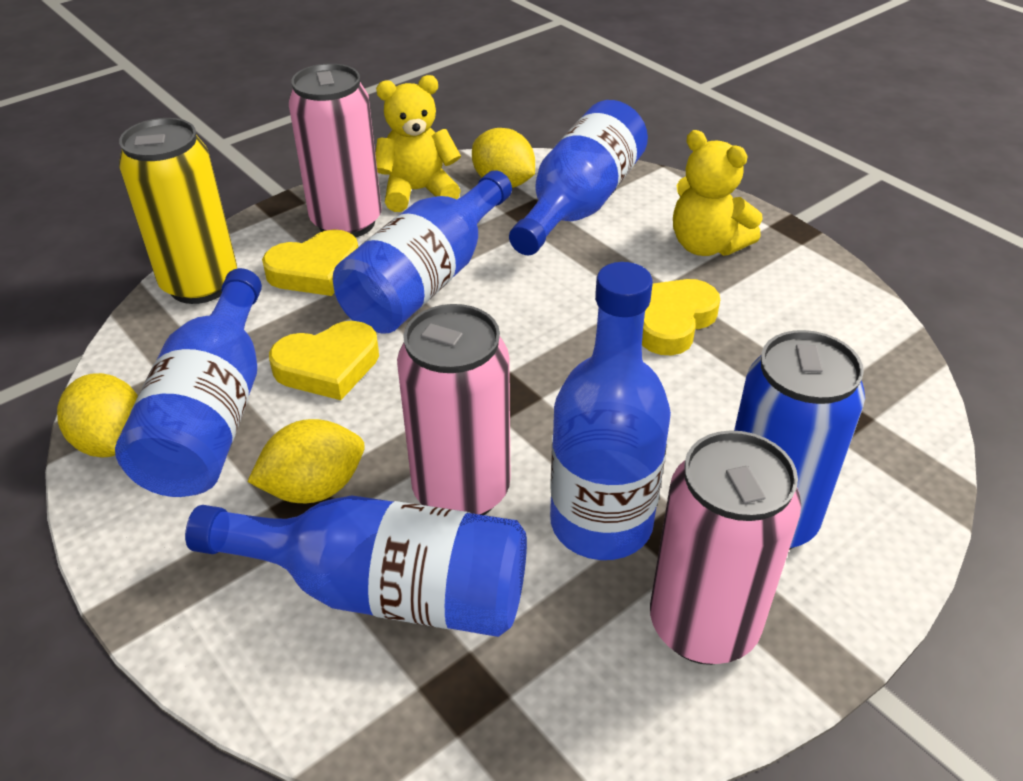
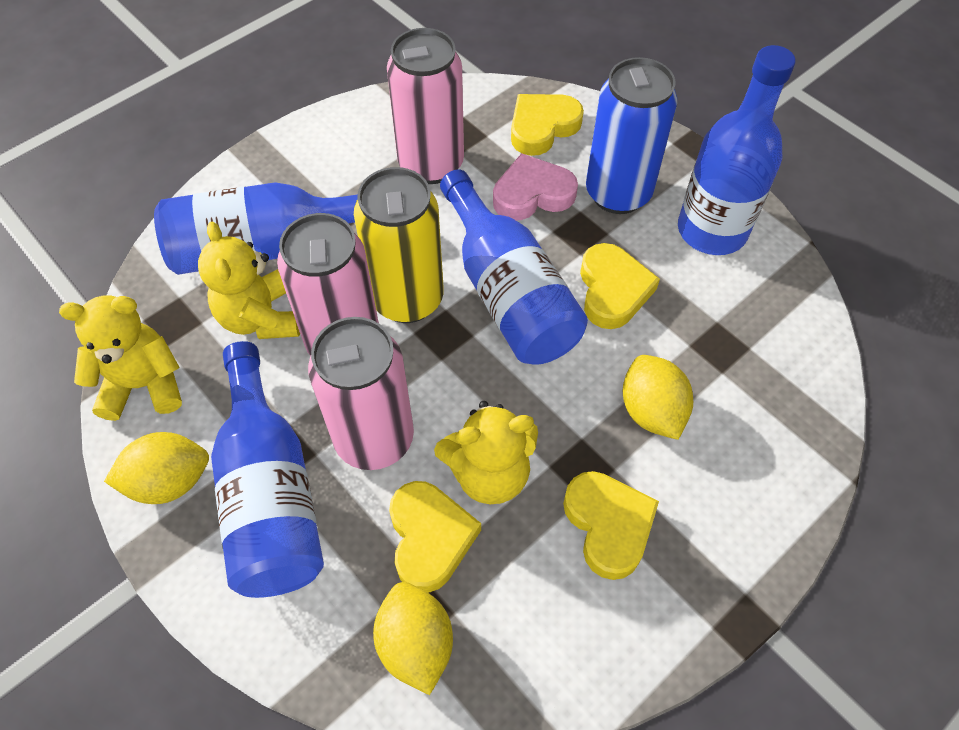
blue bottle: 5 -> 4
pink heart: 0 -> 1
yellow heart: 3 -> 4
yellow teddy bear: 2 -> 3

